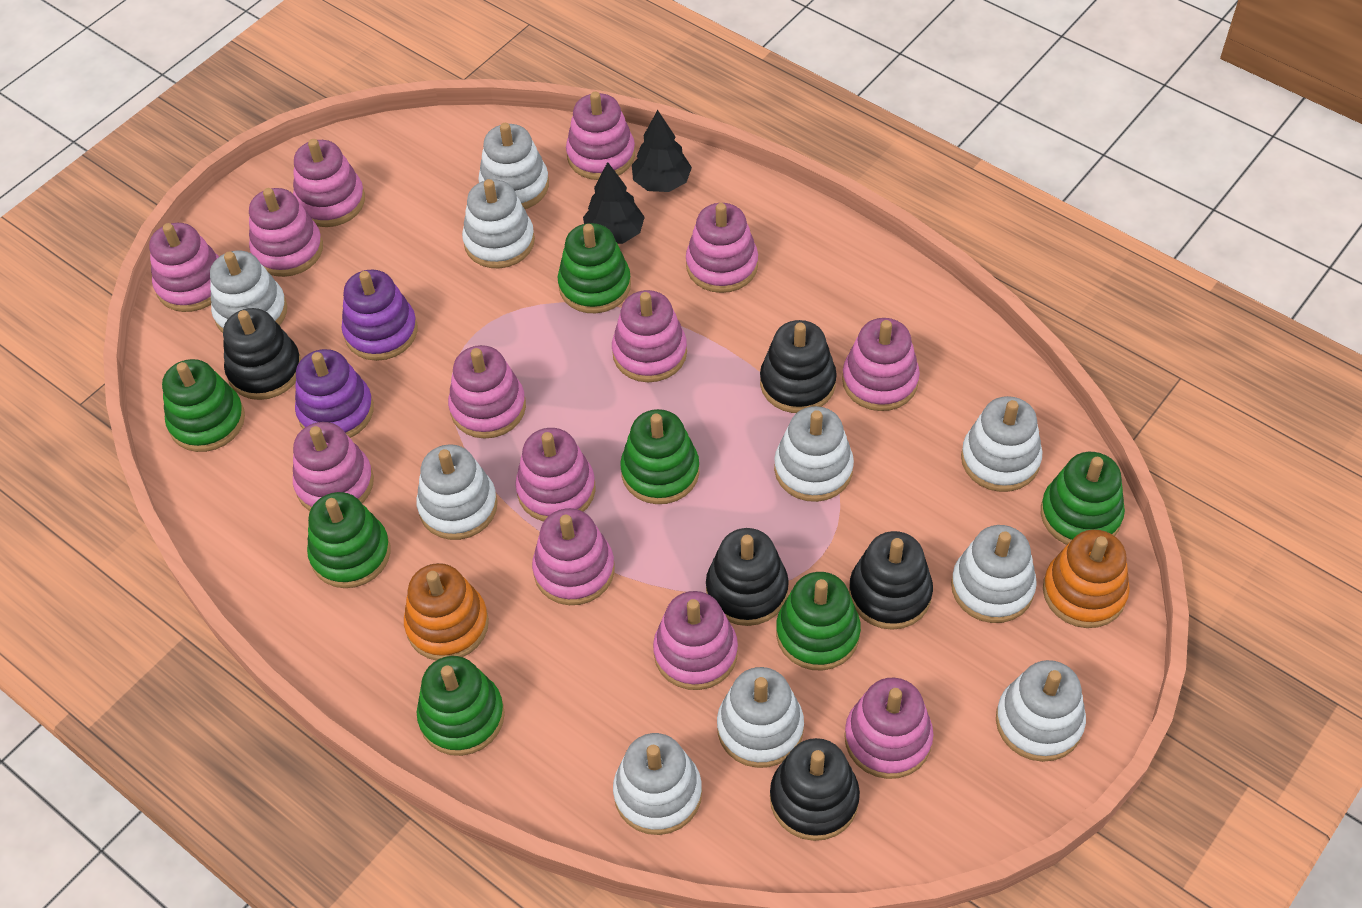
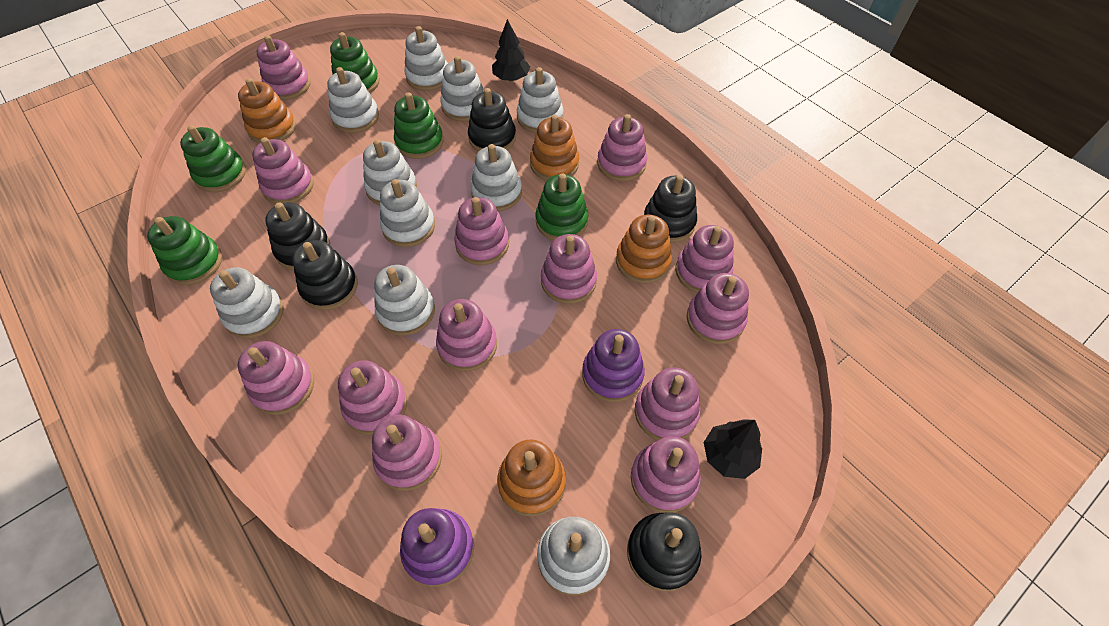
green stacking toy: 7 -> 5
orange stacking toy: 2 -> 4

